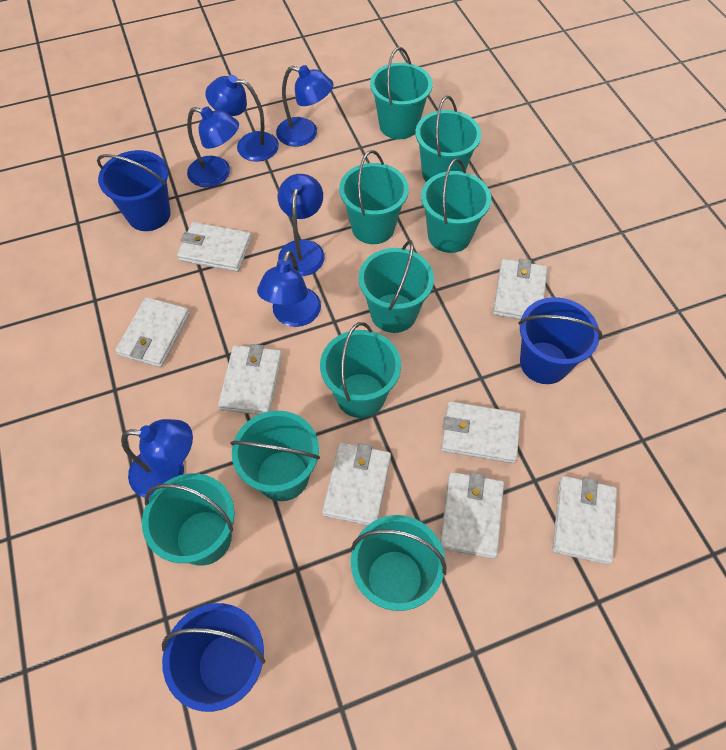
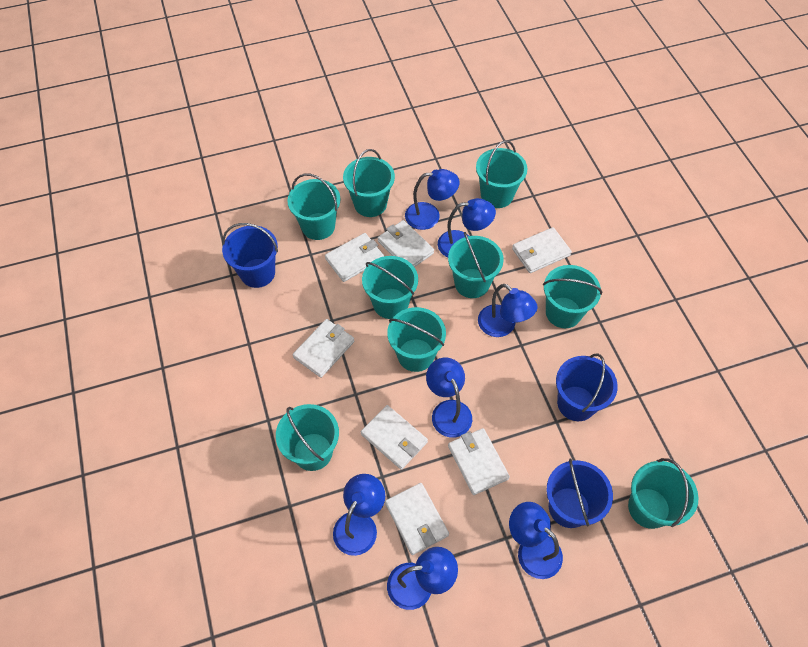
blue lamp: 6 -> 7
white wallet: 8 -> 7

